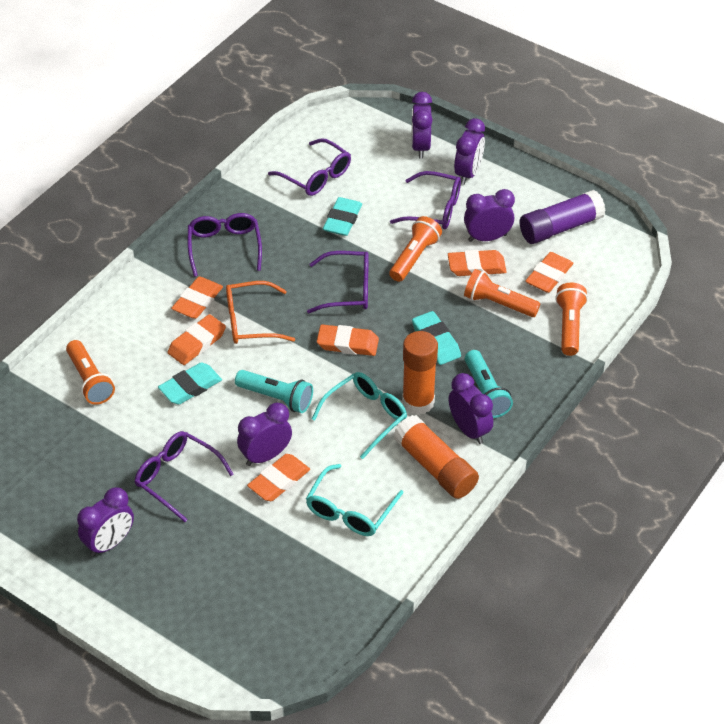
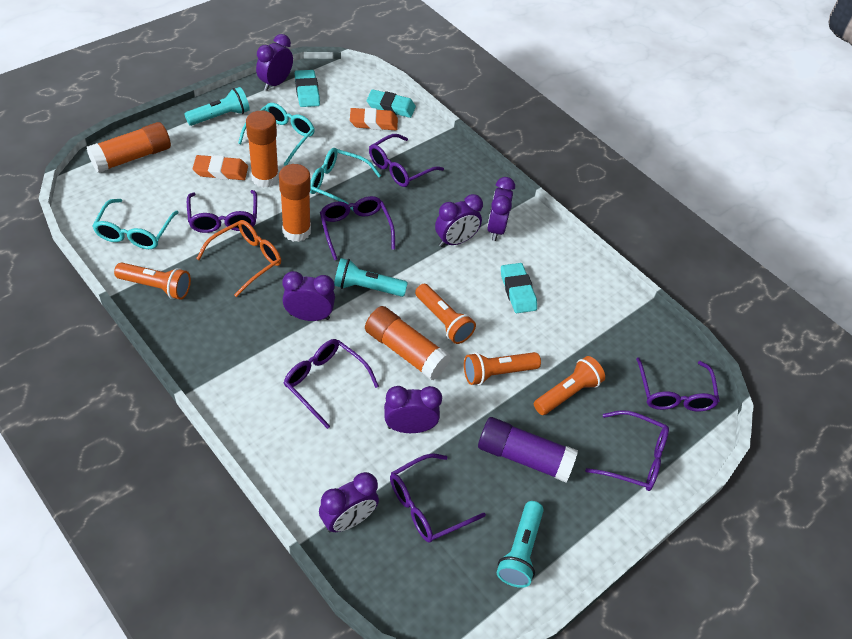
orange eraser: 6 -> 2
orange glue stick: 2 -> 4
purple glasses: 5 -> 7
turquoise flashlight: 2 -> 3
turquoise glasses: 2 -> 3

